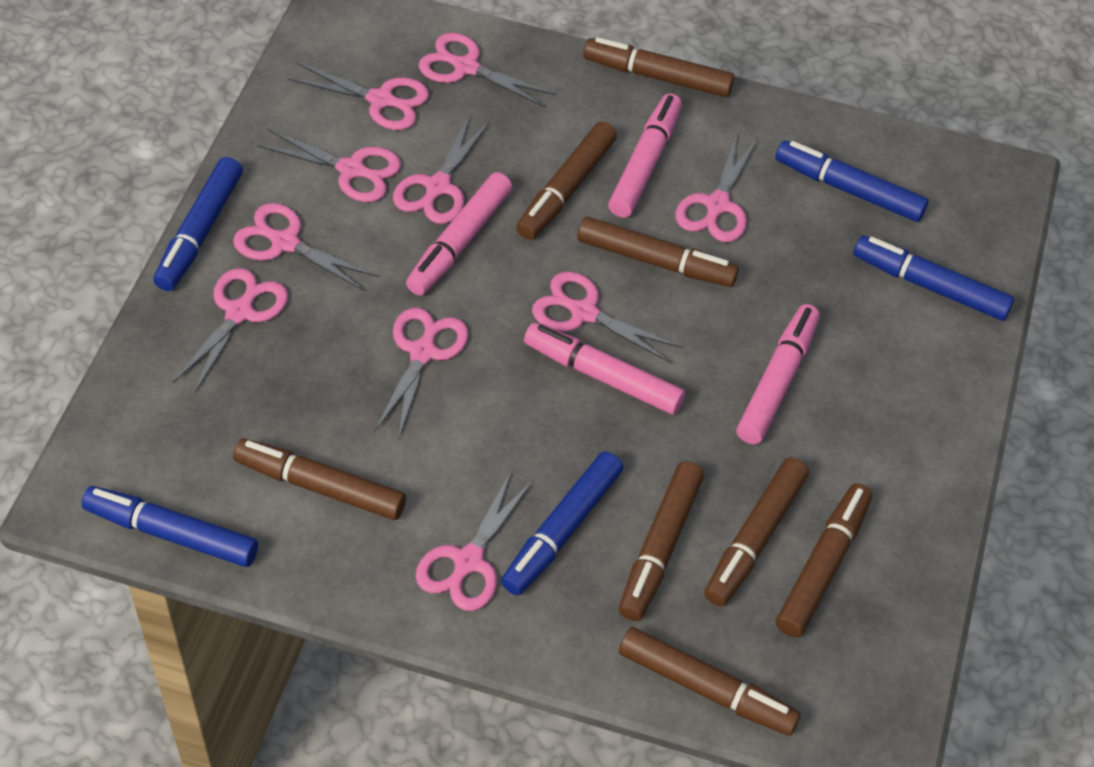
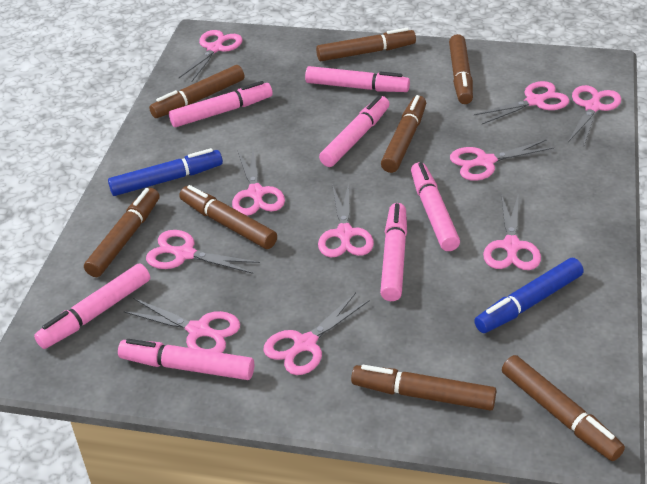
blue marker: 5 -> 2
pink marker: 4 -> 7

